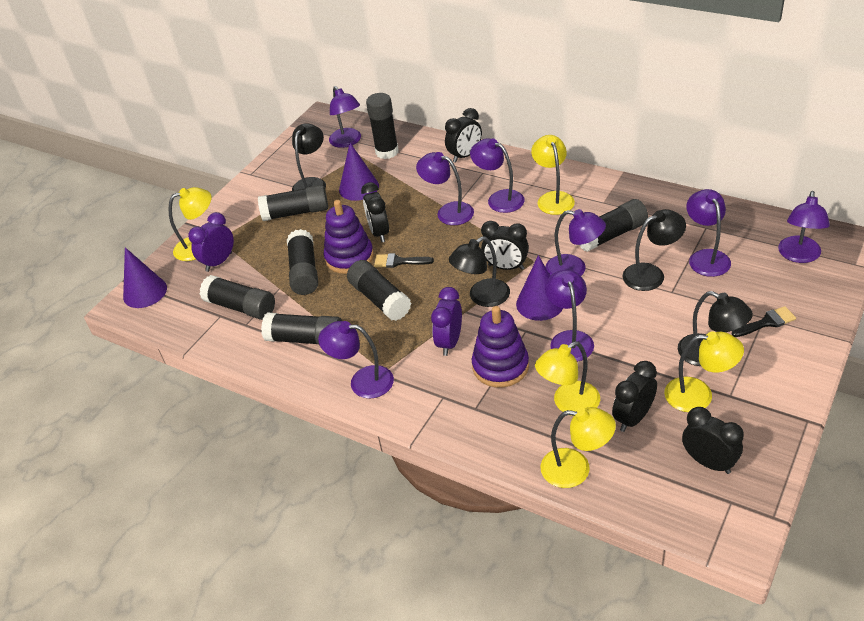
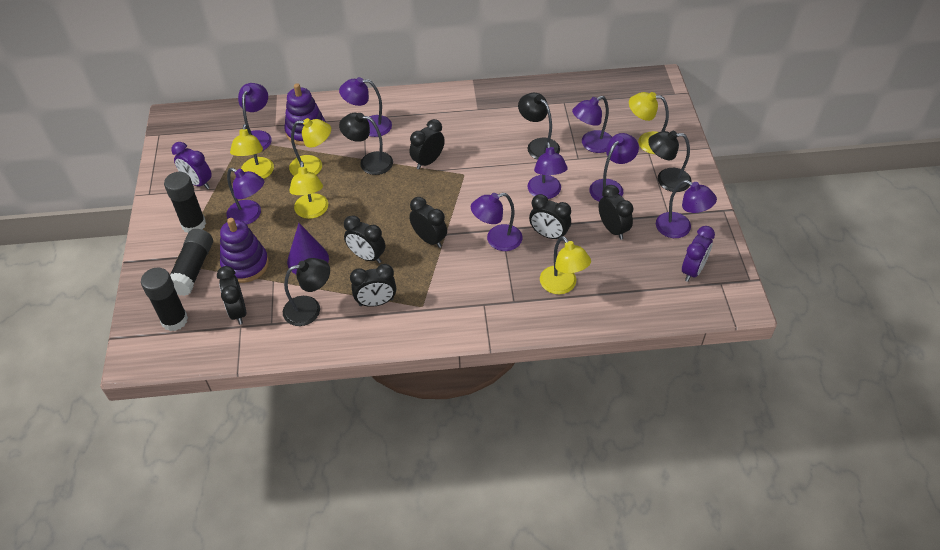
black brush: 2 -> 0
black clock: 5 -> 7
black glue stick: 7 -> 3
purple cone: 3 -> 1

